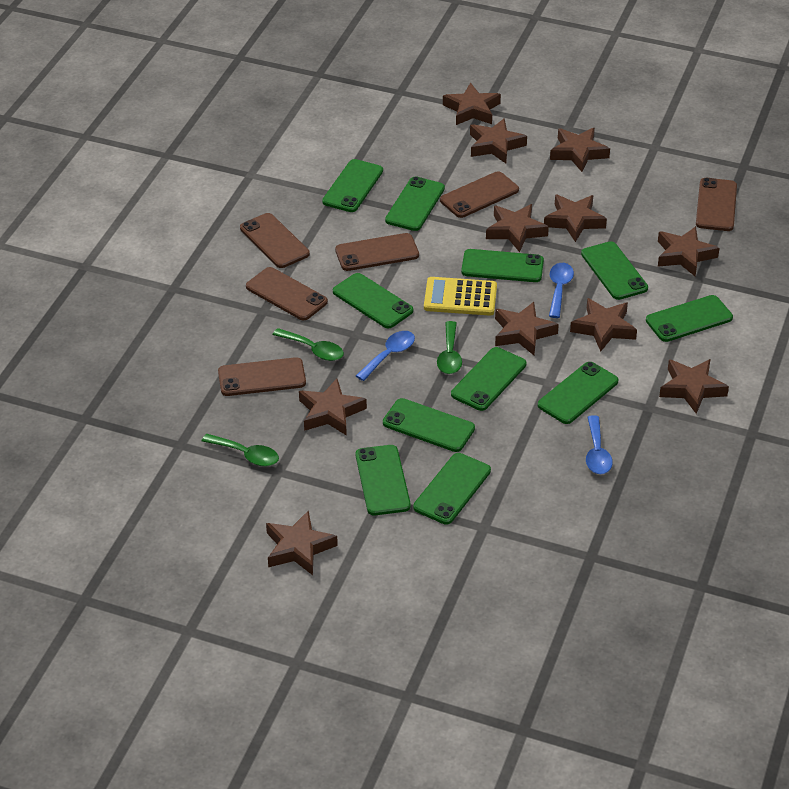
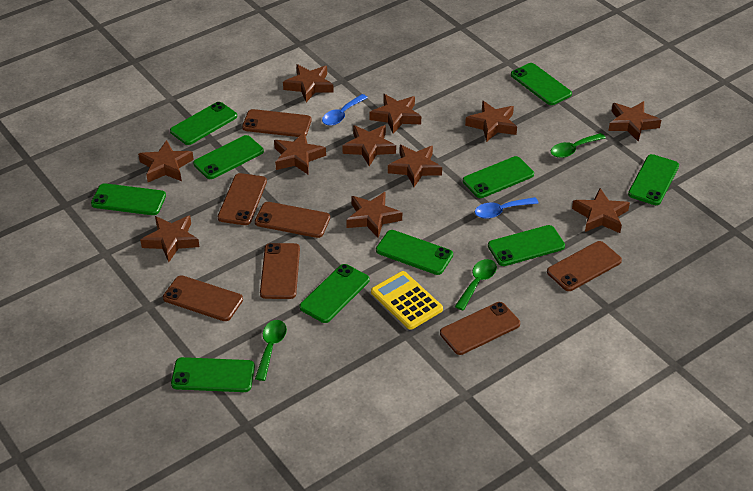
blue spoon: 3 -> 2
brown phone: 6 -> 7
green phone: 11 -> 10

